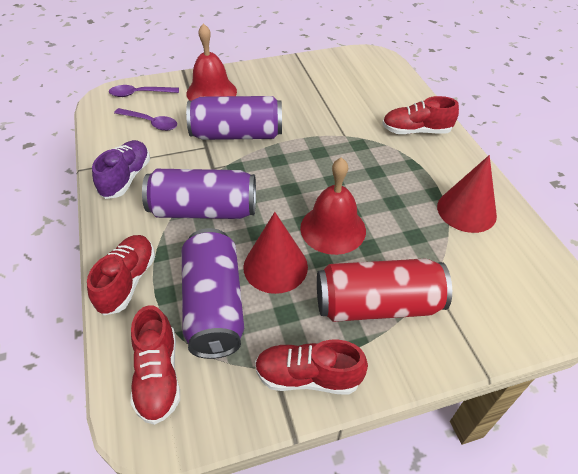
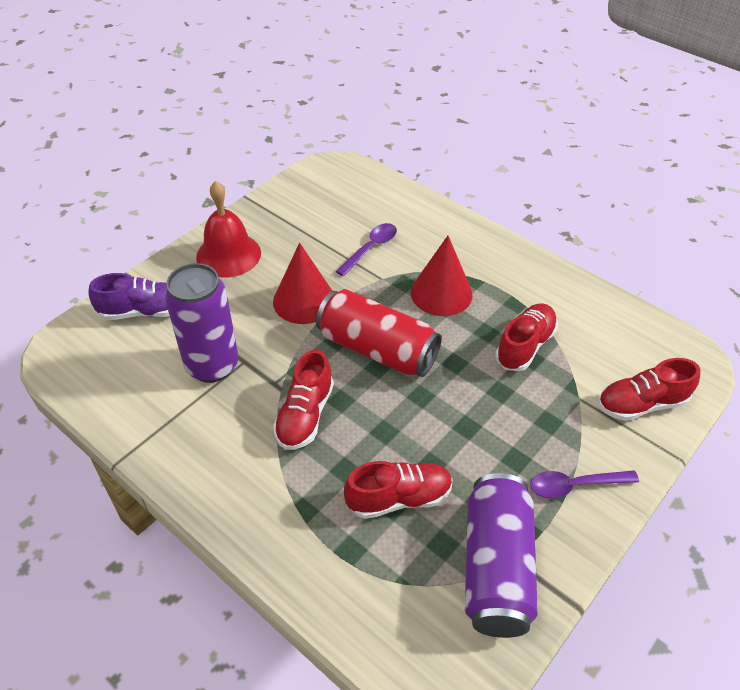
purple can: 3 -> 2
red bell: 2 -> 1

